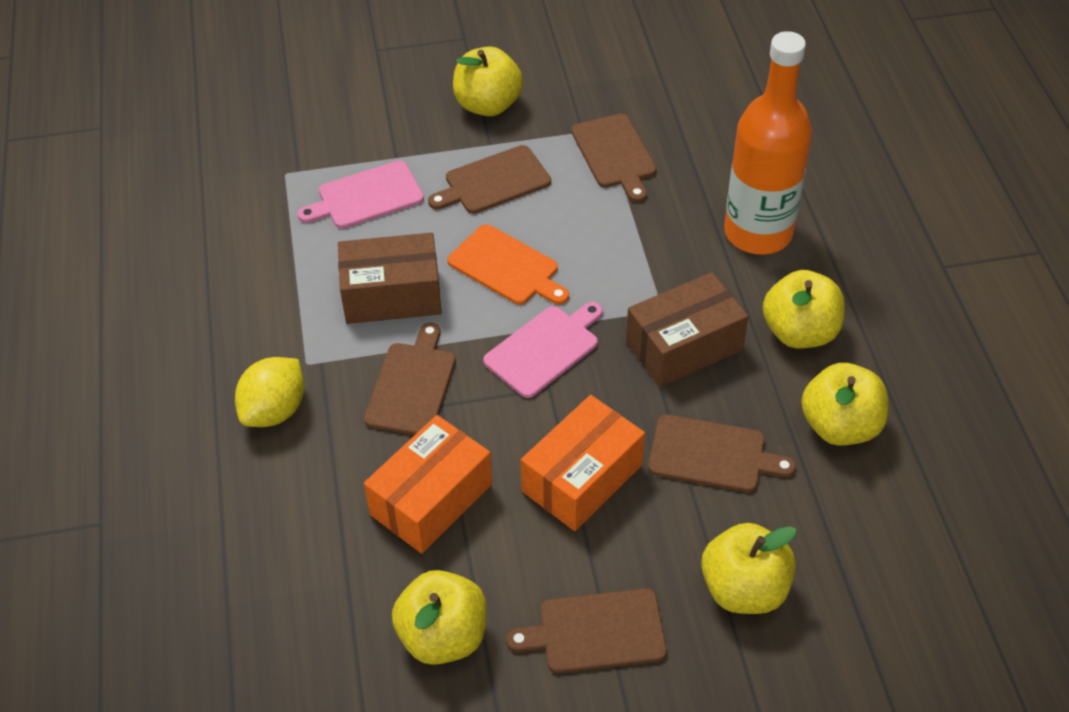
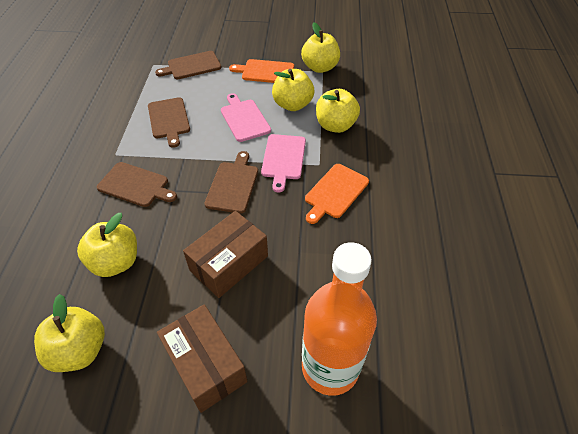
brown cutting board: 5 -> 4
orange box: 2 -> 0
orange cutting board: 1 -> 2
yellow lemon: 1 -> 0

